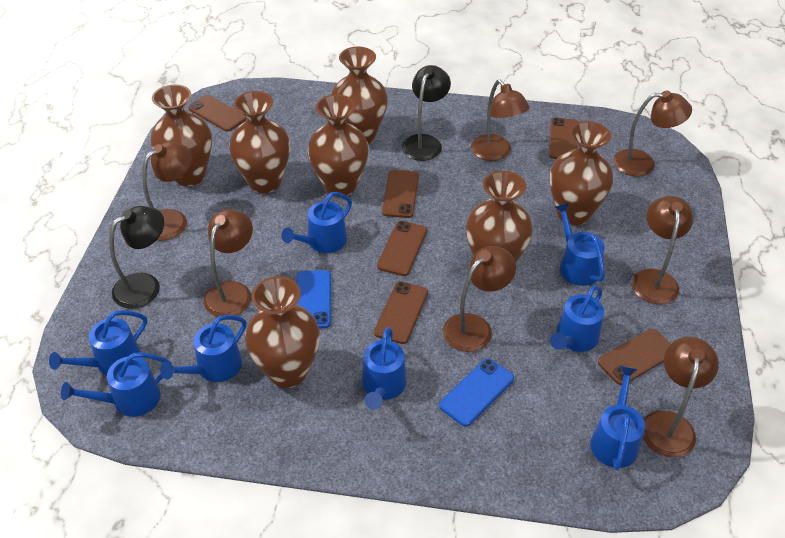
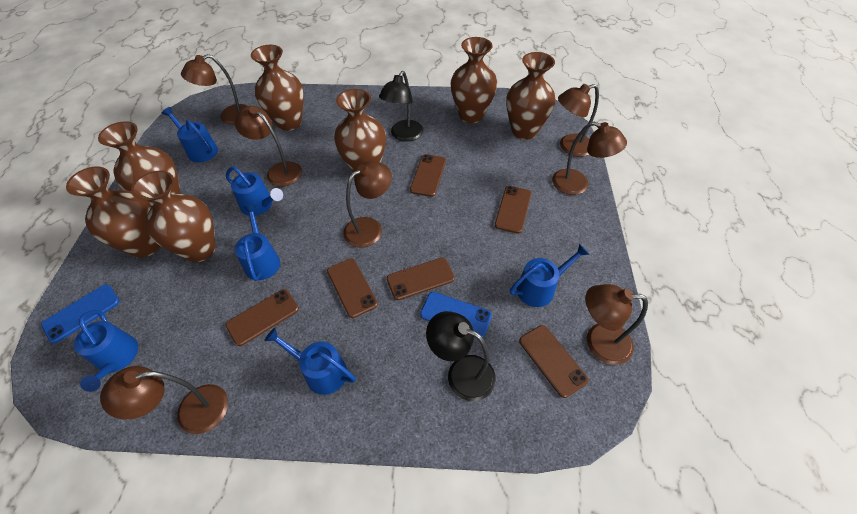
blue watering can: 8 -> 6

